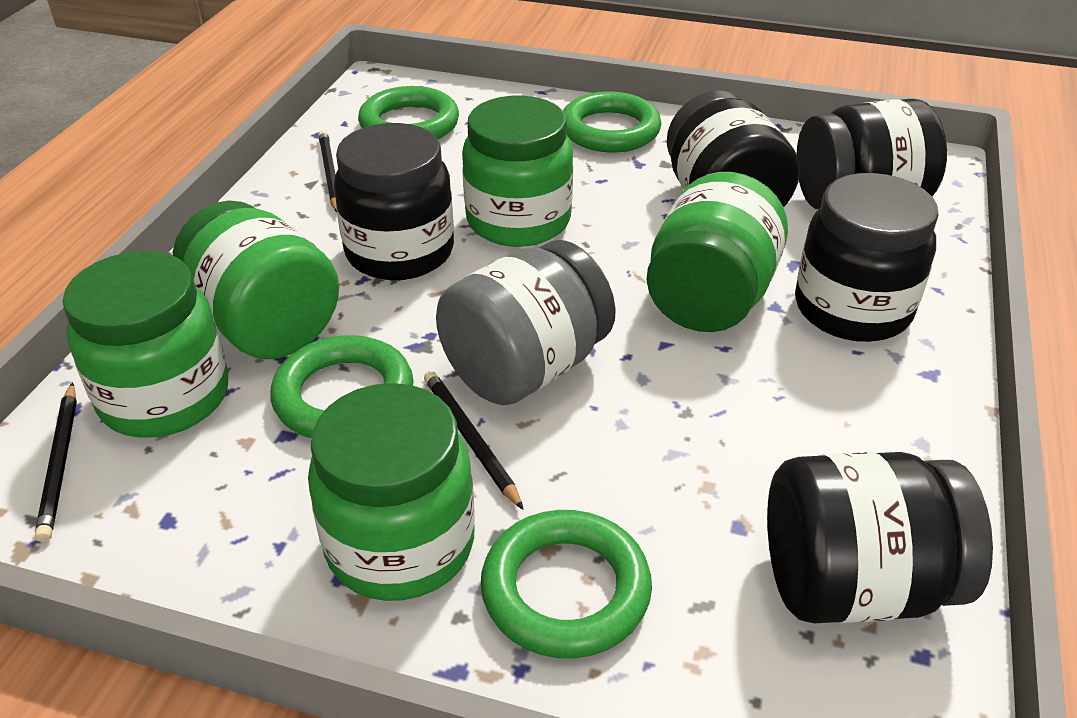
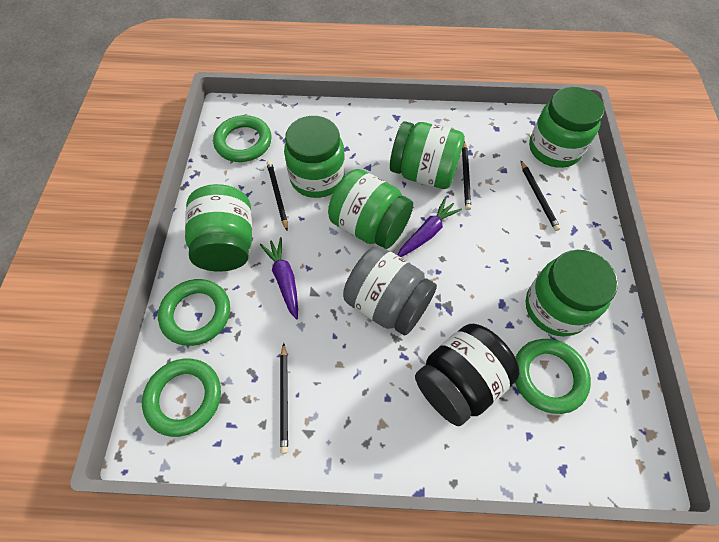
black jar: 5 -> 1
black pencil: 3 -> 4
green jar: 5 -> 6
purple carrot: 0 -> 2

